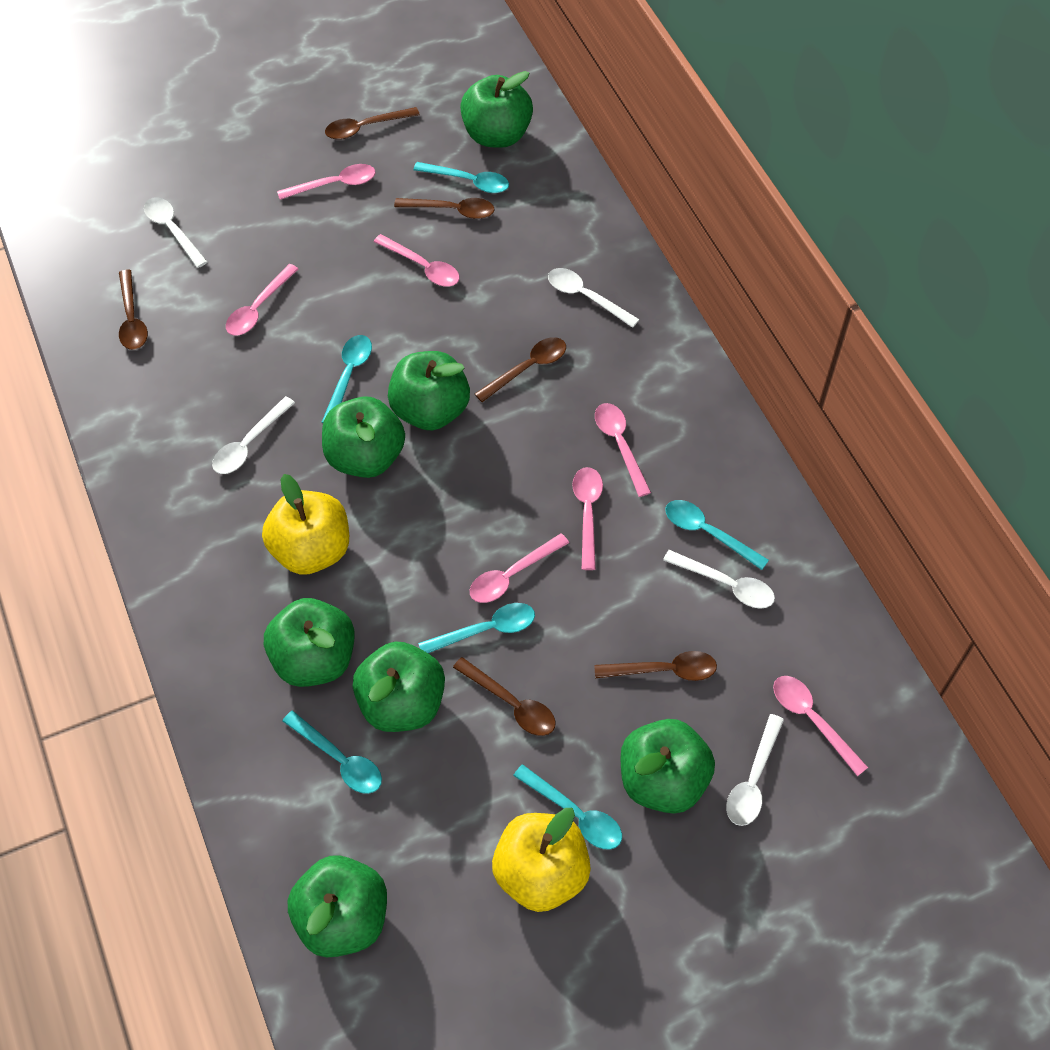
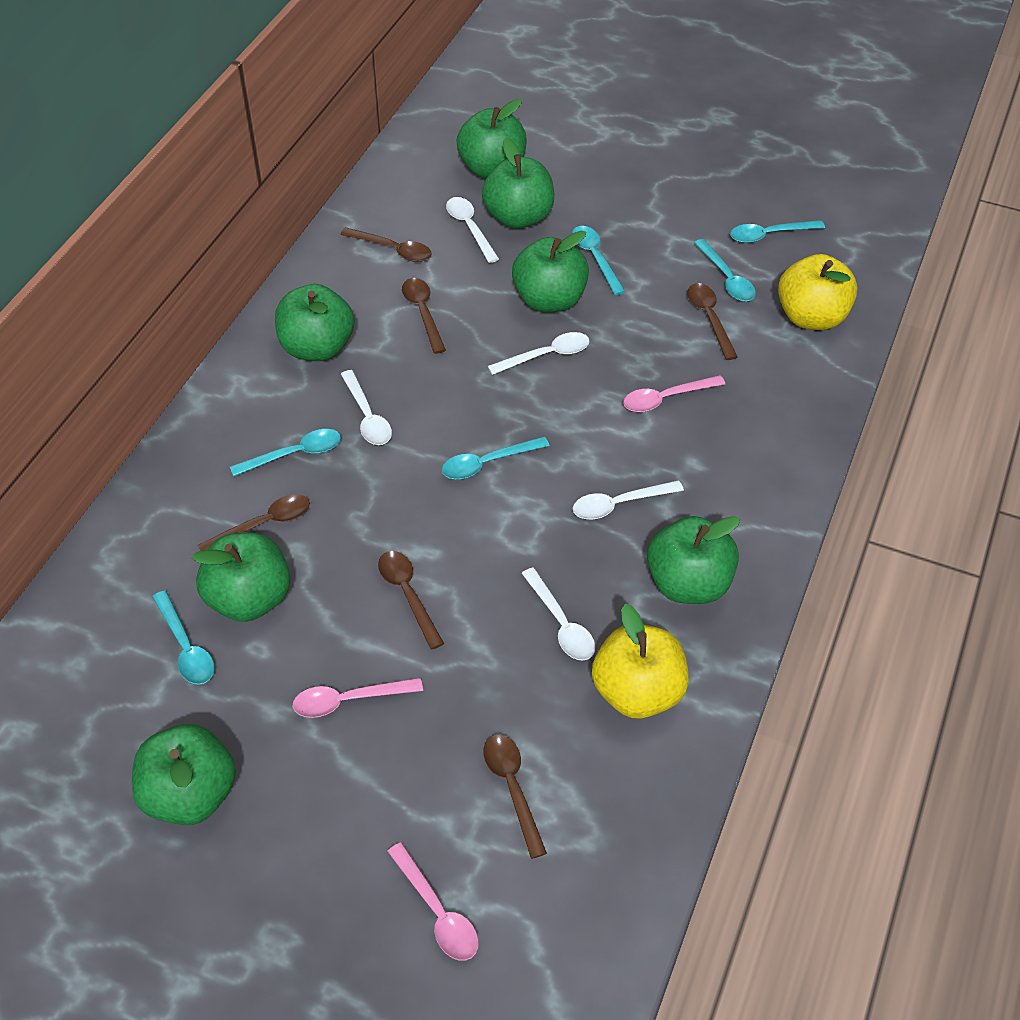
pink spoon: 7 -> 3

